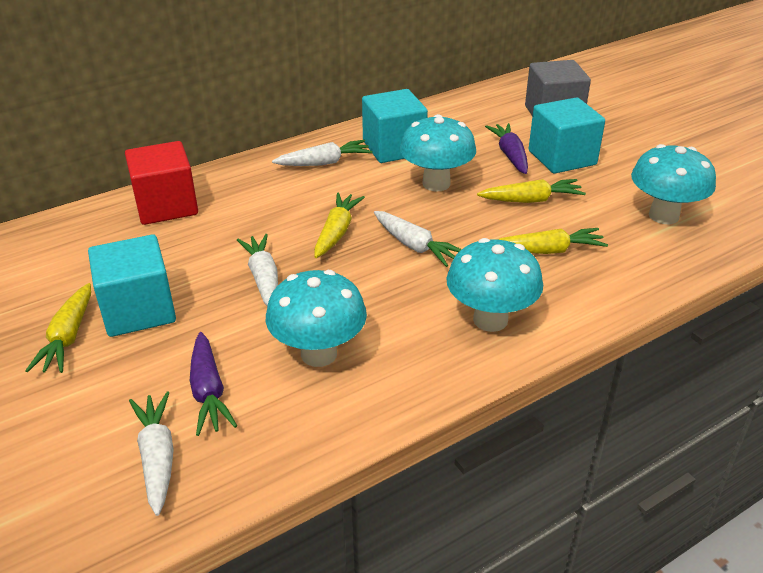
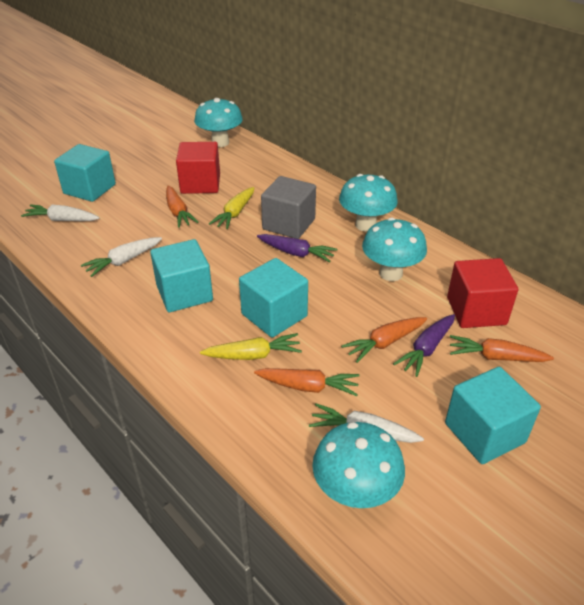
orange carrot: 0 -> 4
red cube: 1 -> 2
turquoise cube: 3 -> 4
white carrot: 4 -> 3
yellow carrot: 4 -> 2

